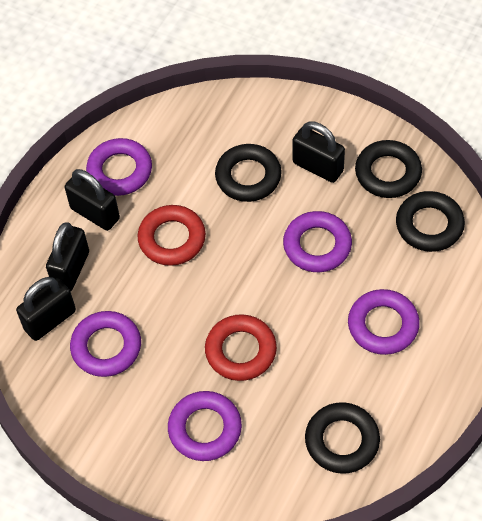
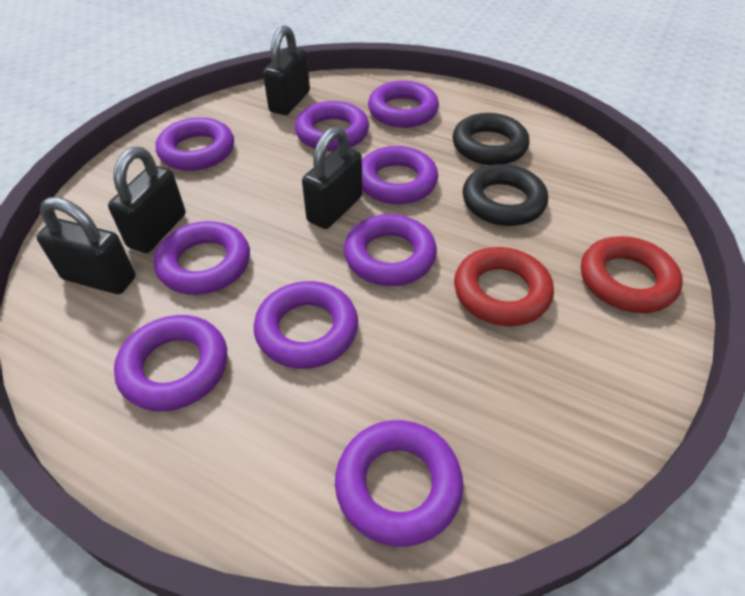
black ring: 4 -> 2
purple ring: 5 -> 9

